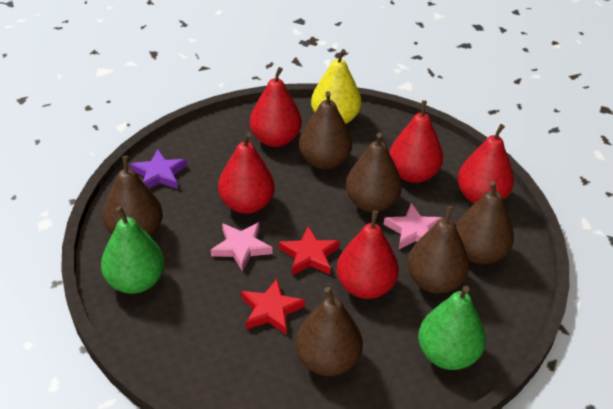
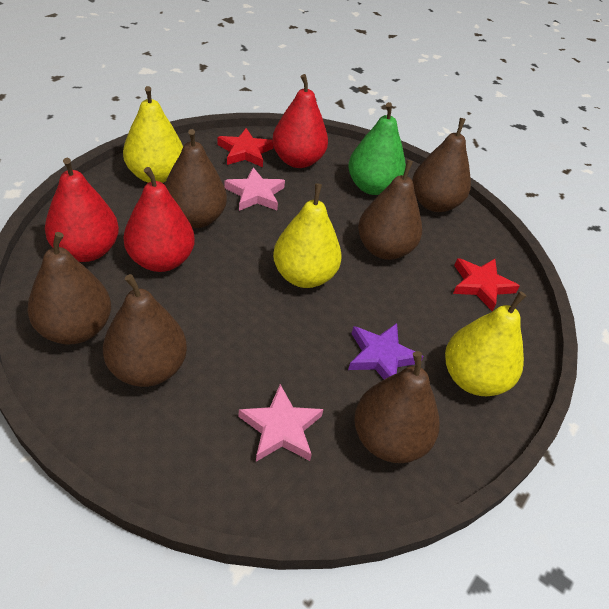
green pear: 2 -> 1
red pear: 5 -> 3
yellow pear: 1 -> 3

